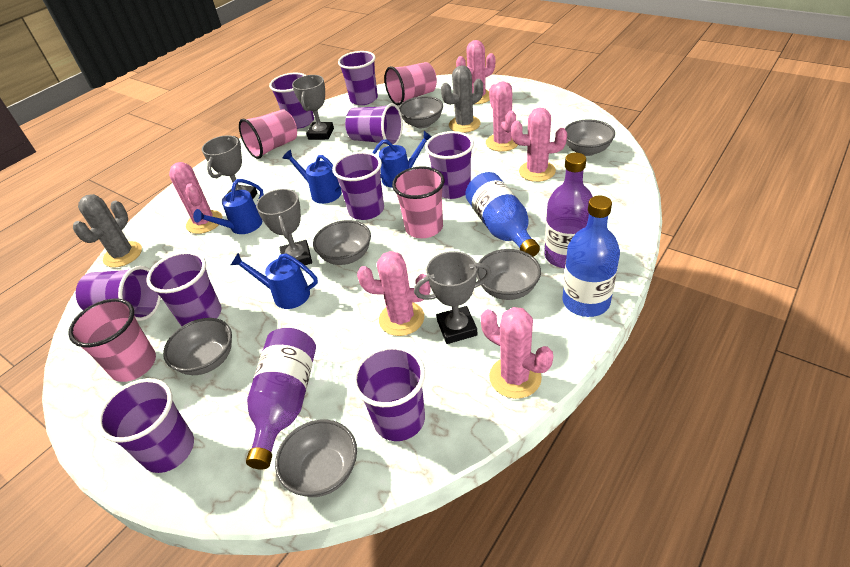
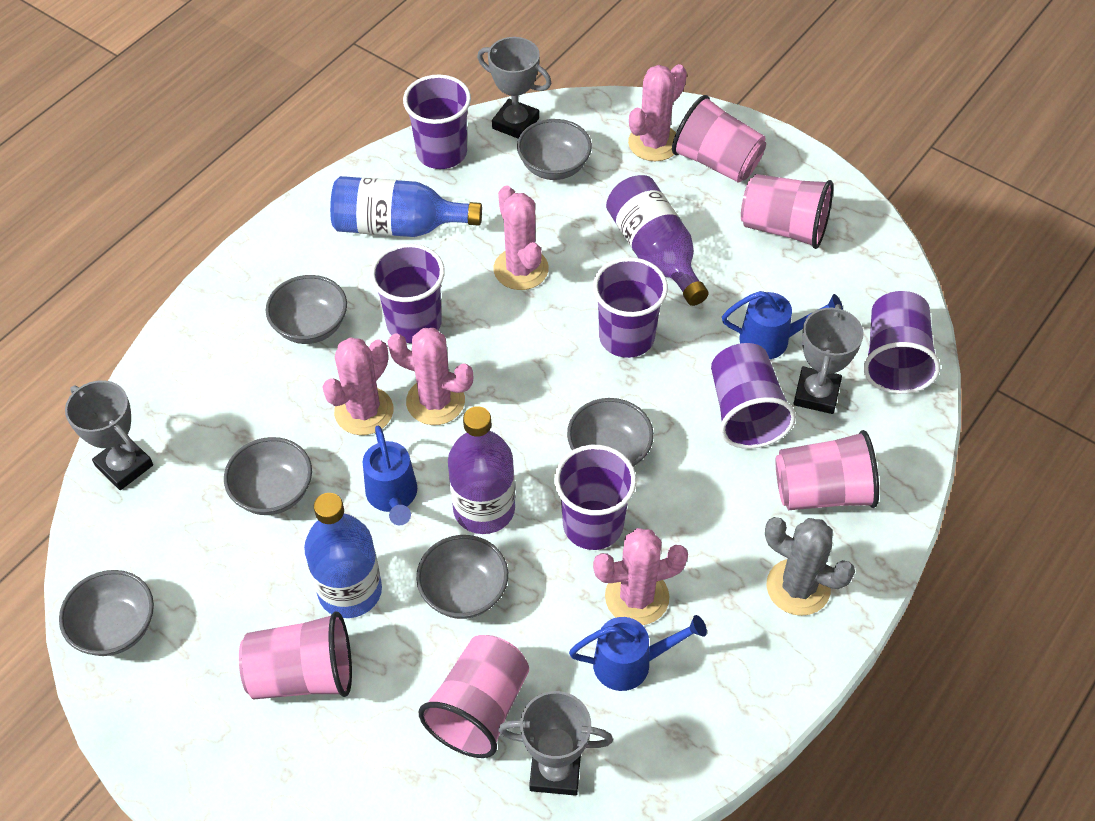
blue watering can: 4 -> 3
grey cactus: 2 -> 1
pink cactus: 6 -> 5
pink cup: 4 -> 5
purple cup: 9 -> 6

